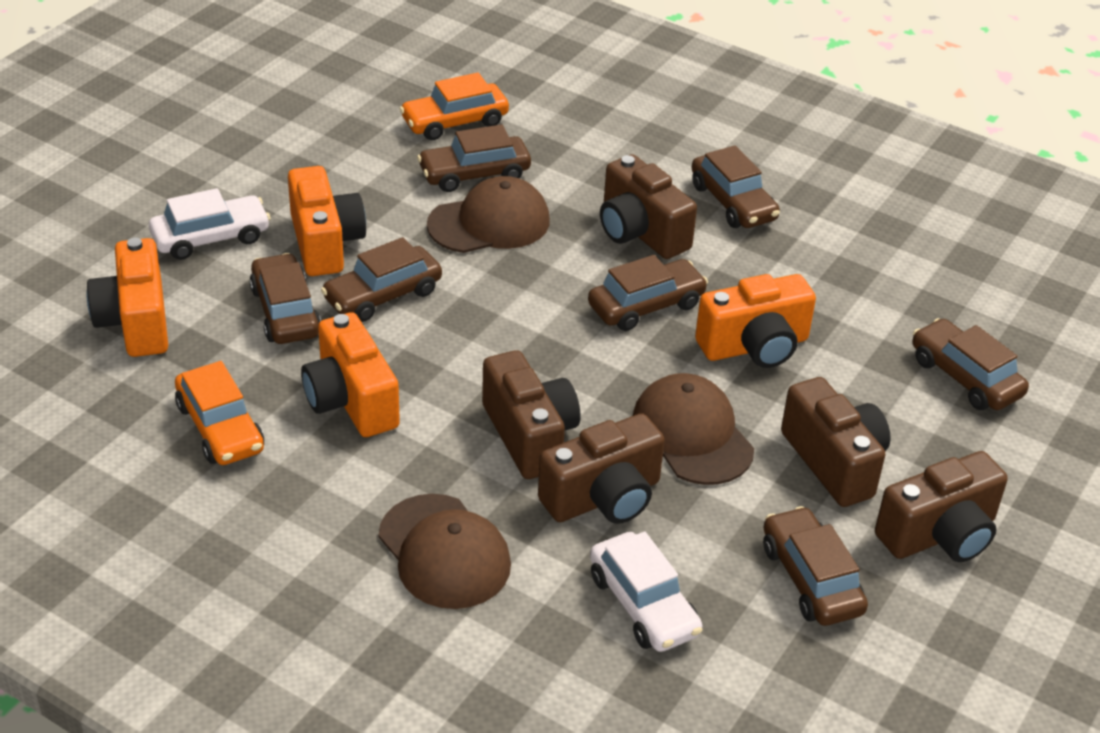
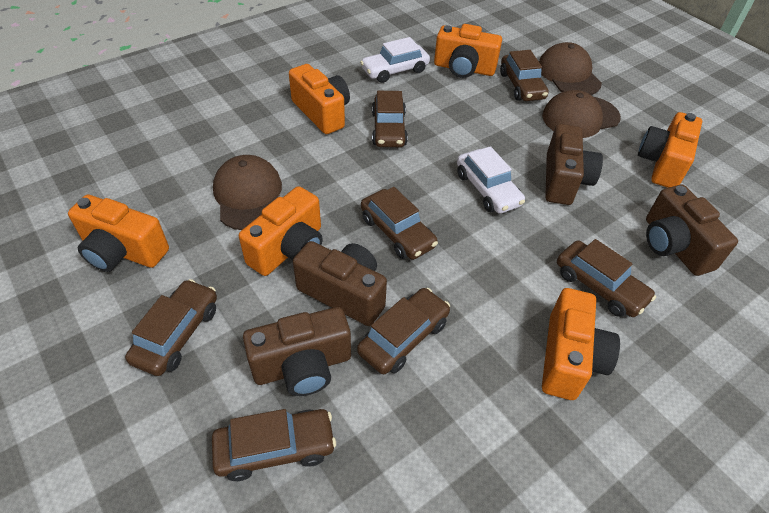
brown camera: 5 -> 4
orange camera: 4 -> 6
orange car: 2 -> 0

